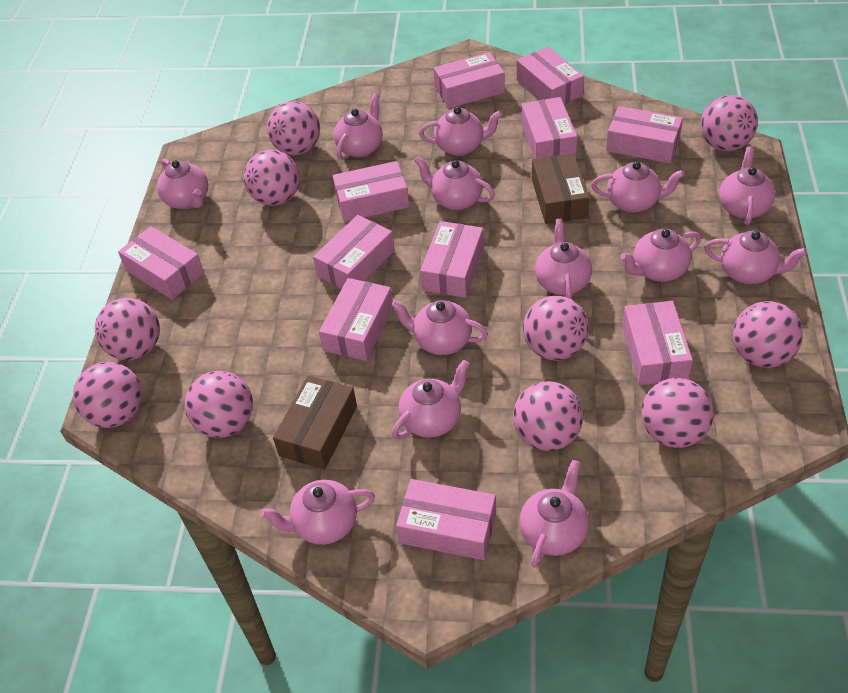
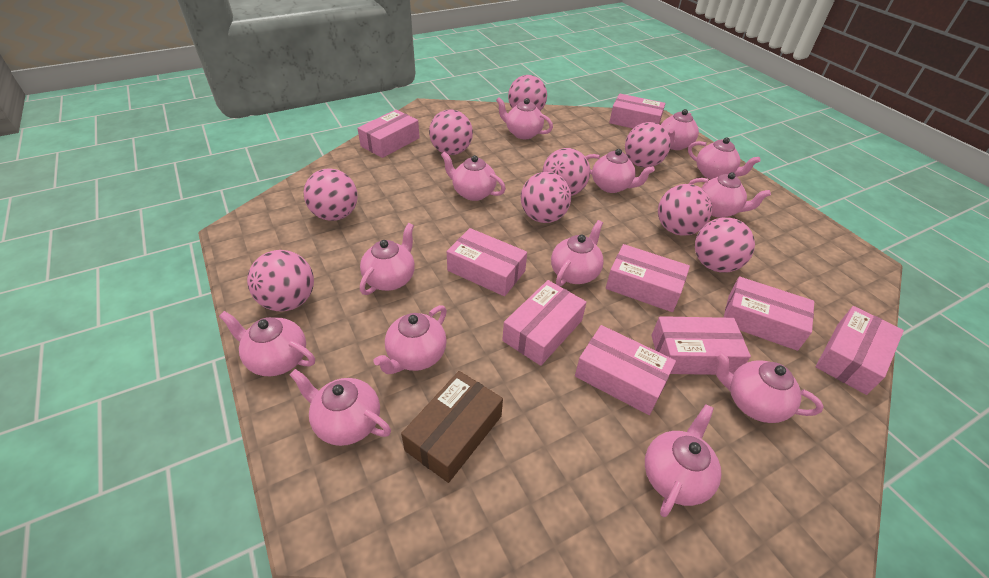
brown box: 2 -> 1
pink ball: 10 -> 9
pink box: 11 -> 9

